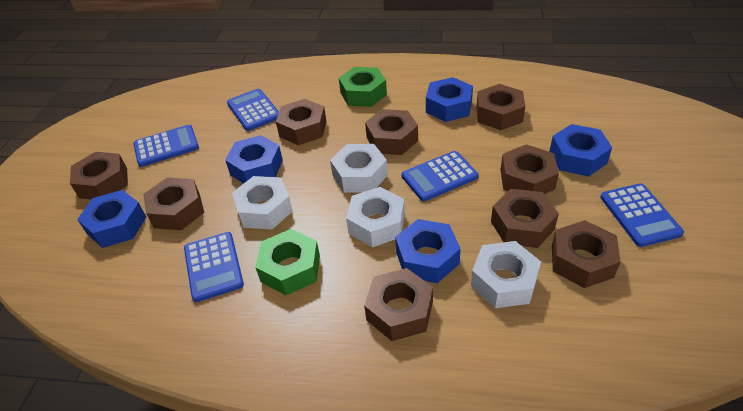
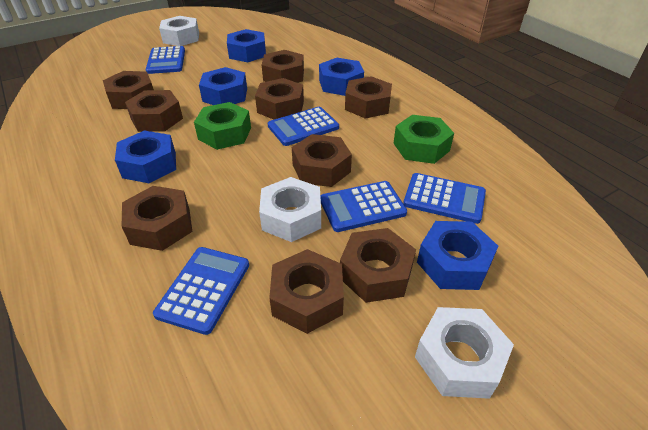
white nut: 4 -> 3

